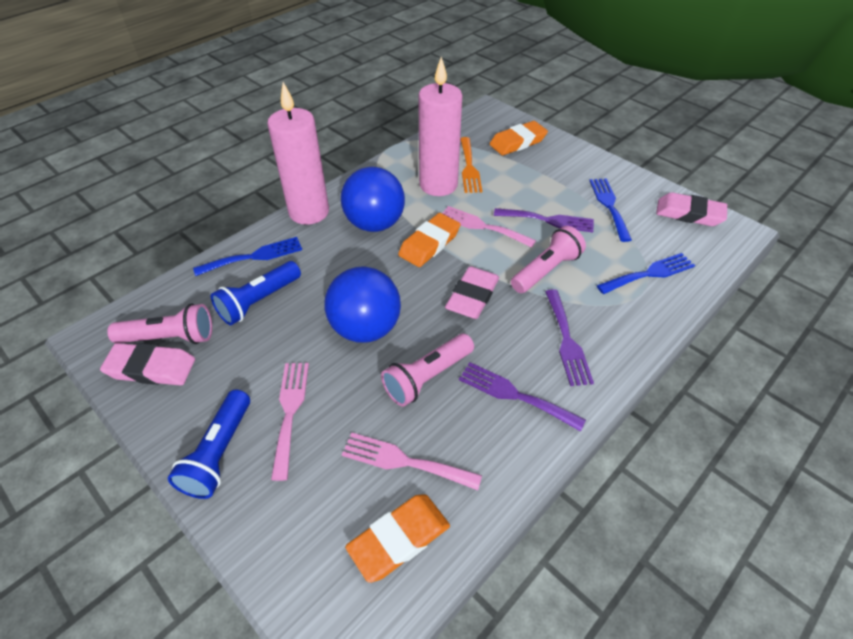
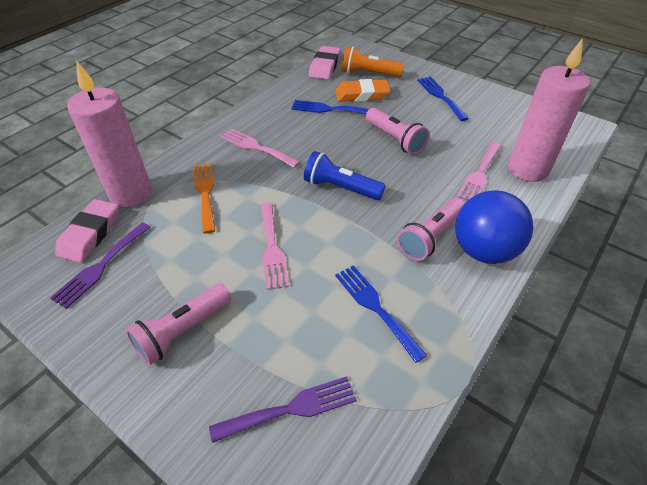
blue ball: 2 -> 1
blue flashlight: 2 -> 1
orange eraser: 3 -> 1
orange flashlight: 0 -> 1
pink eraser: 3 -> 2
purple fork: 3 -> 2

